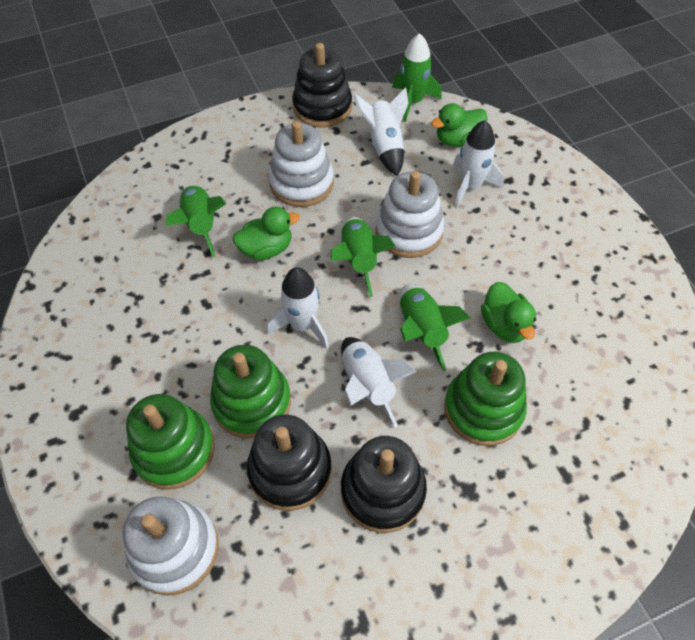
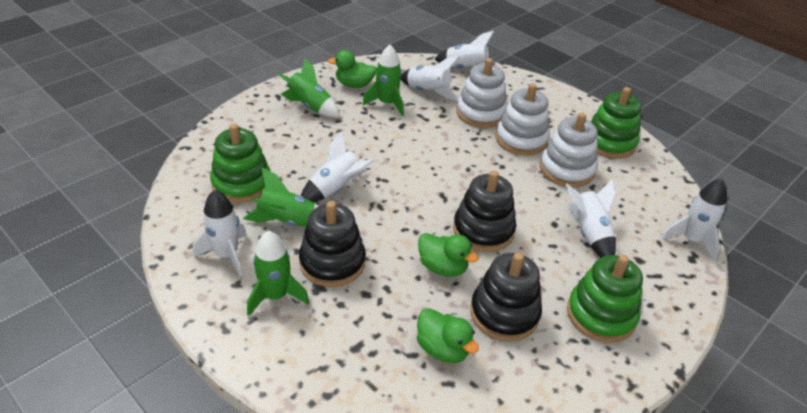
white rocket: 4 -> 6

